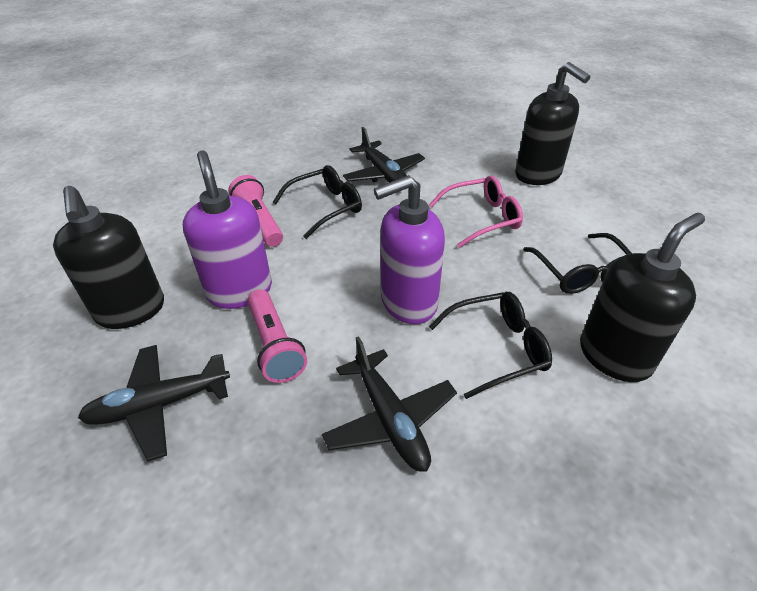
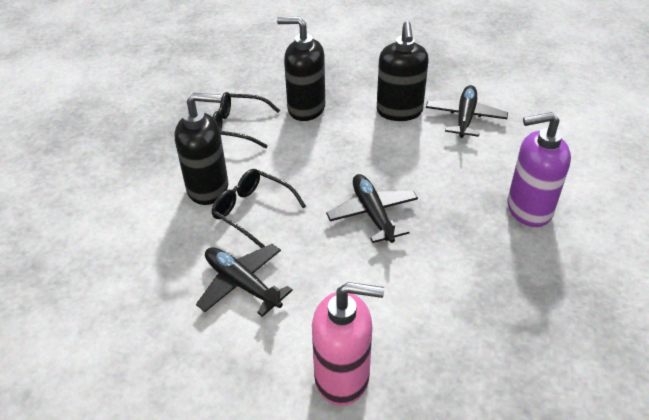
black glasses: 3 -> 2
pink flashlight: 2 -> 0
pink glasses: 1 -> 0
pink soap dispenser: 0 -> 1
purple soap dispenser: 2 -> 1

